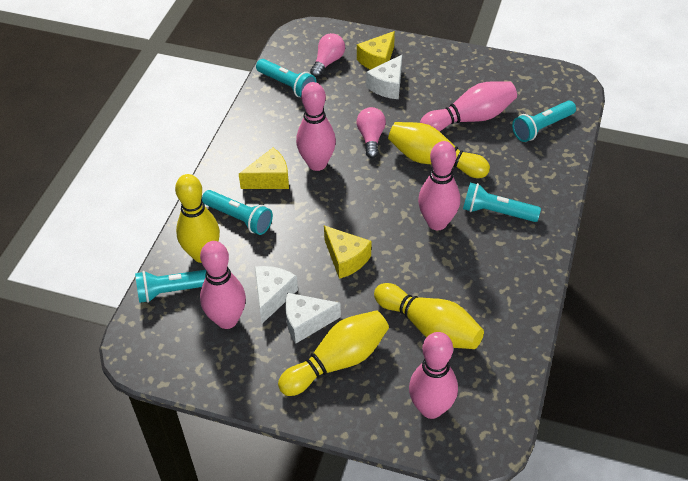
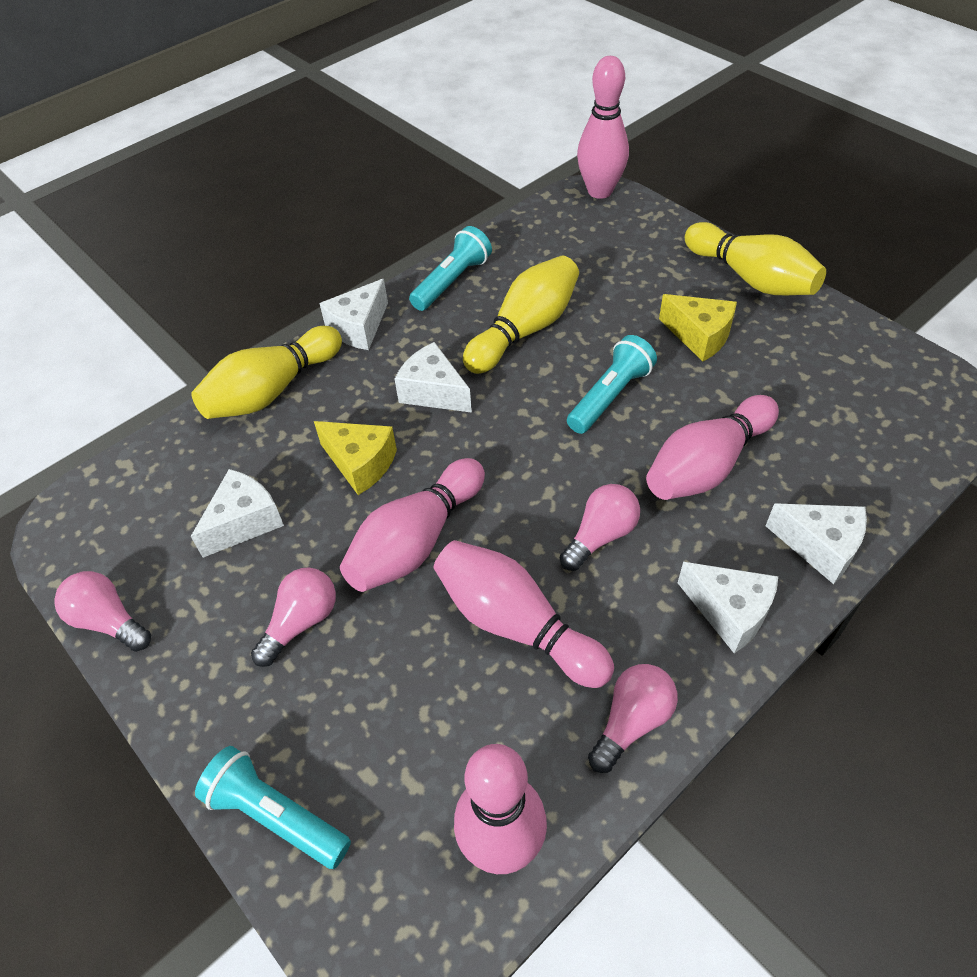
pink light bulb: 2 -> 4
turquoise flashlight: 5 -> 3
white cheese: 3 -> 5
yellow bowling pin: 4 -> 3
yellow cheese: 3 -> 2

